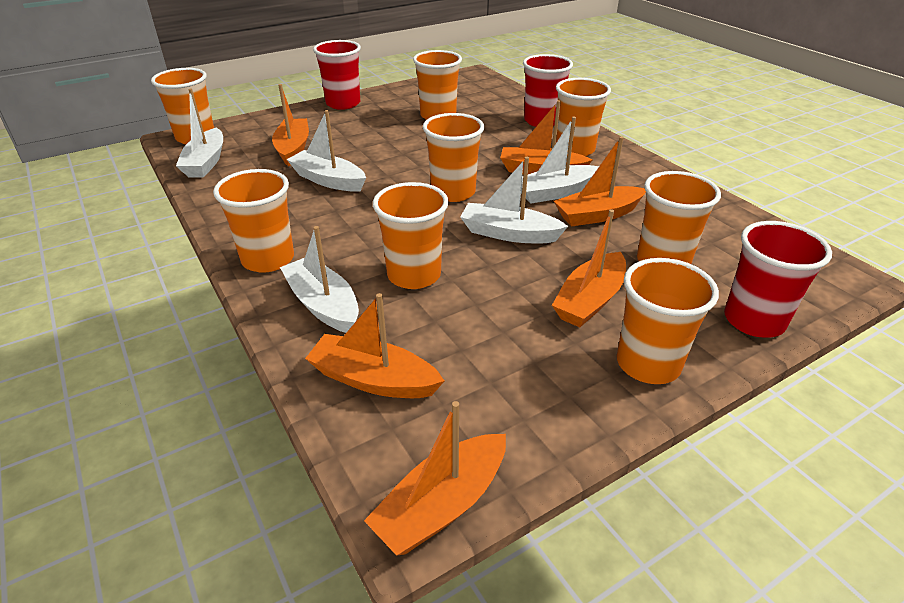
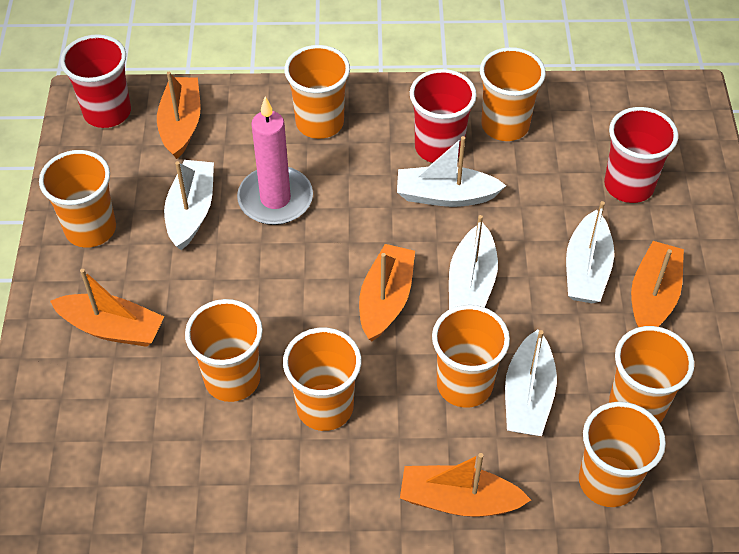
orange boat: 6 -> 5
pink candle: 0 -> 1

